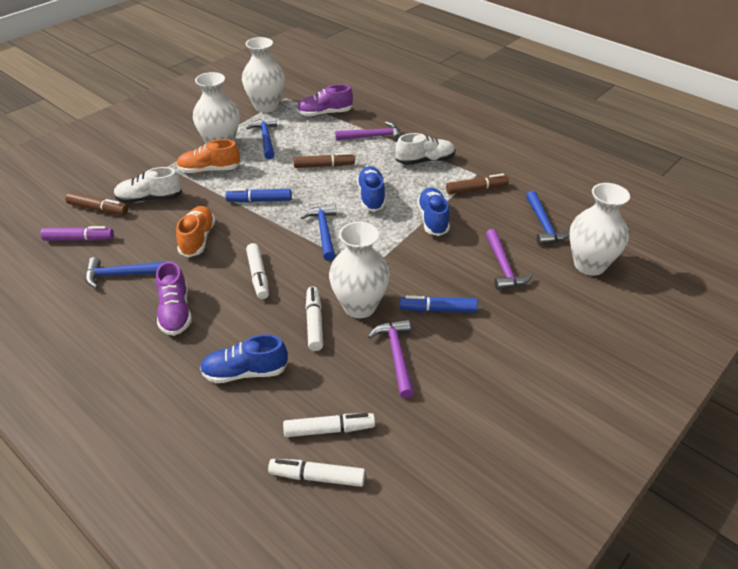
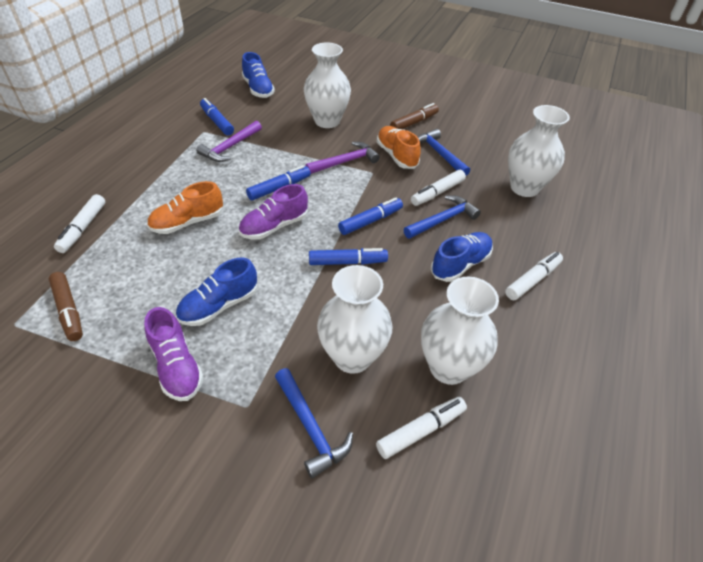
blue hammer: 4 -> 3
blue marker: 2 -> 4
brown marker: 3 -> 2
purple hammer: 3 -> 2
purple marker: 1 -> 0
white shoe: 2 -> 0

